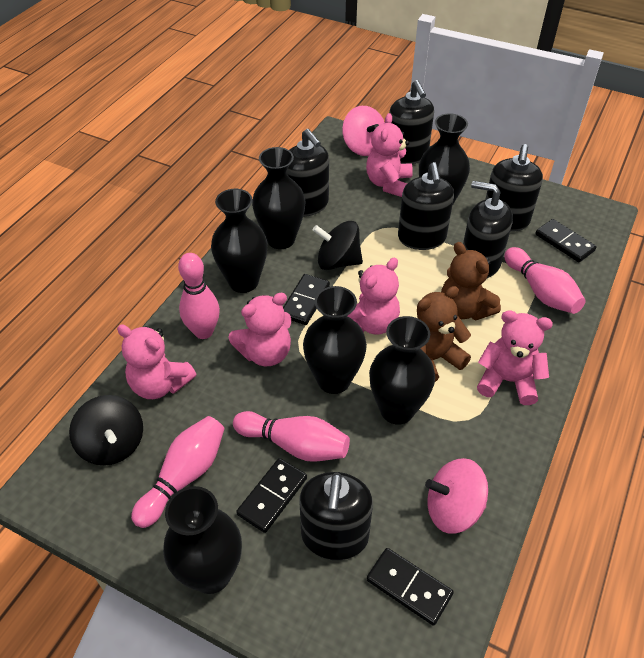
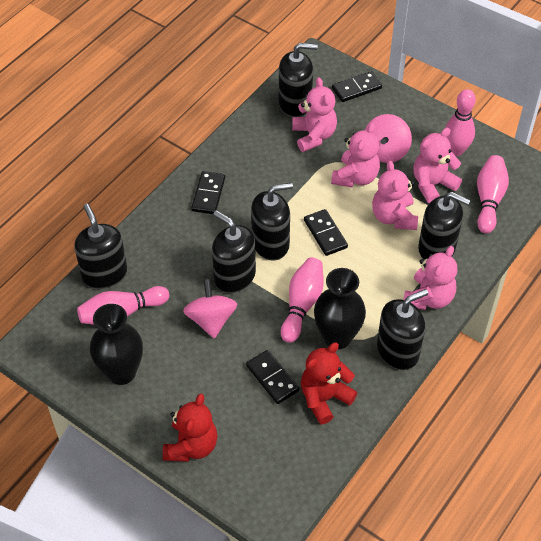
black spinning top: 2 -> 0
black vase: 6 -> 2
brown teddy bear: 2 -> 0
red teddy bear: 0 -> 2

